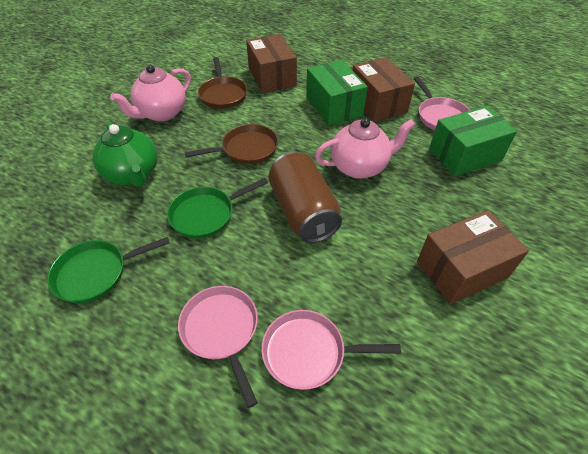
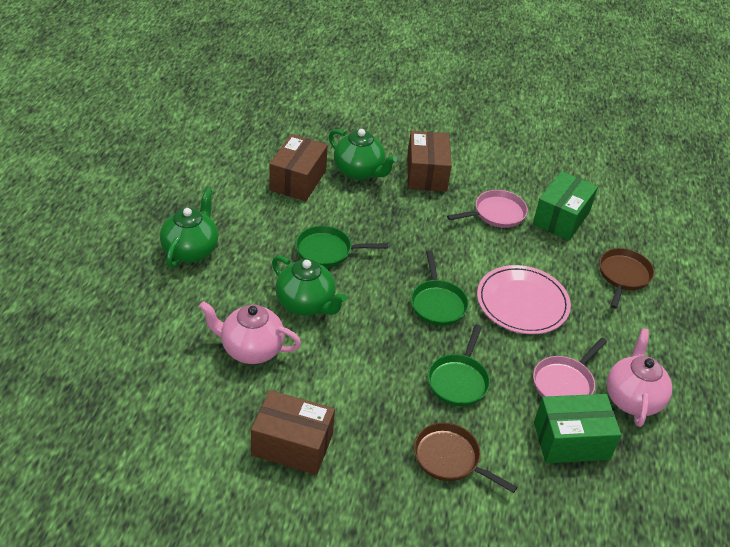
brown can: 1 -> 0
green pan: 2 -> 3
green teapot: 1 -> 3
pink pan: 3 -> 2
pink plate: 0 -> 1

